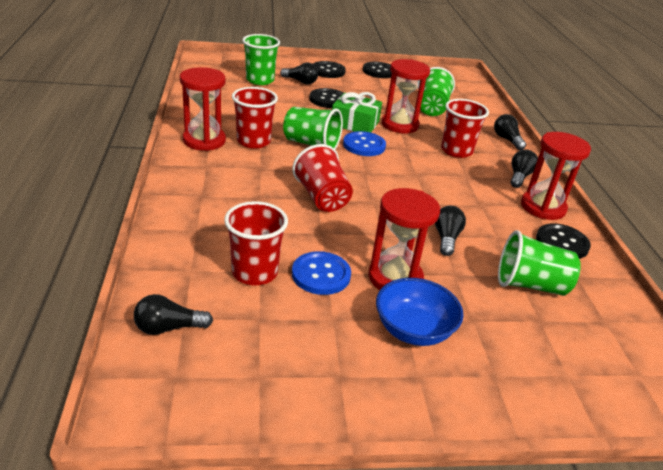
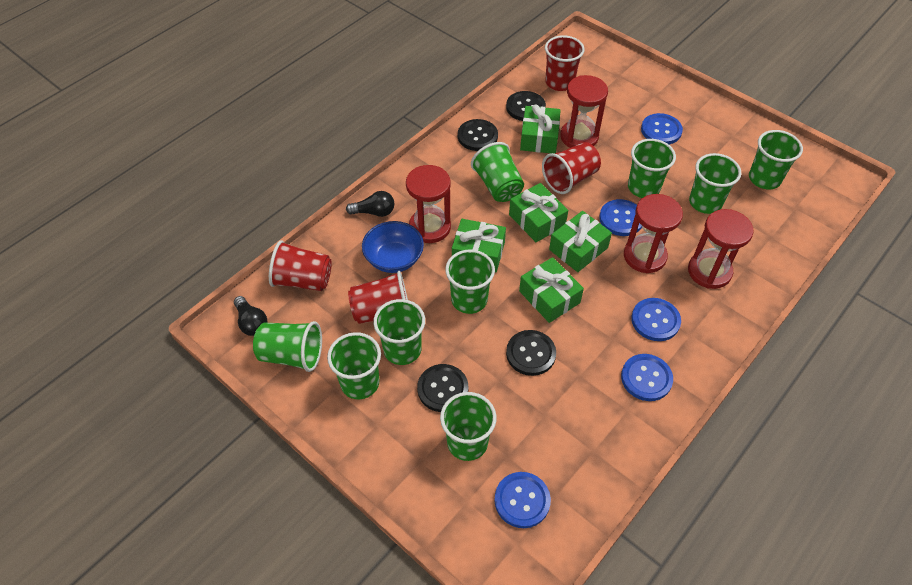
black light bulb: 5 -> 2
blue button: 2 -> 5
green cup: 4 -> 9
green gift: 1 -> 5

